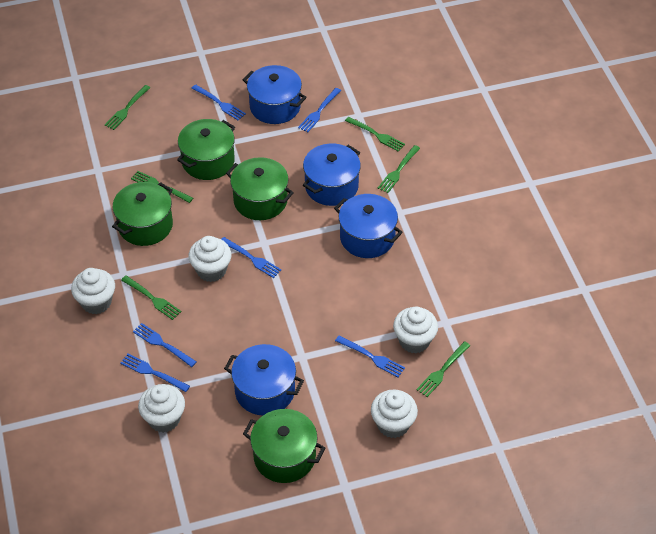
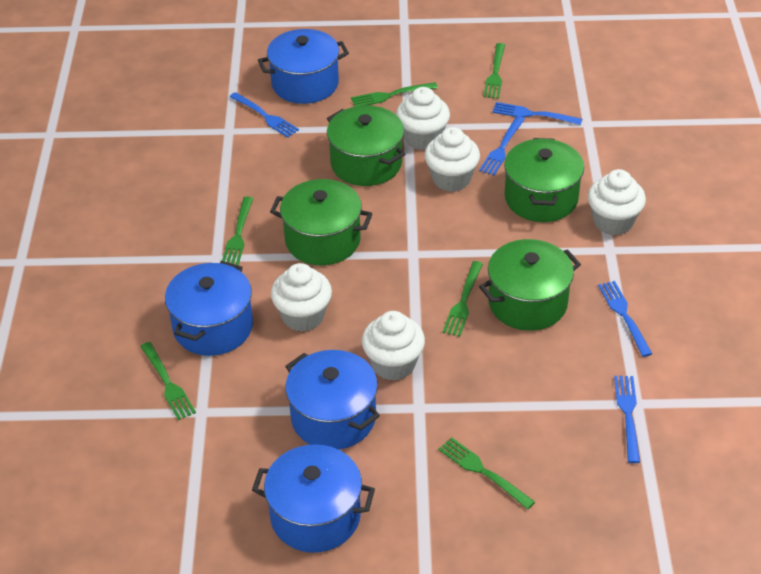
blue fork: 6 -> 5

